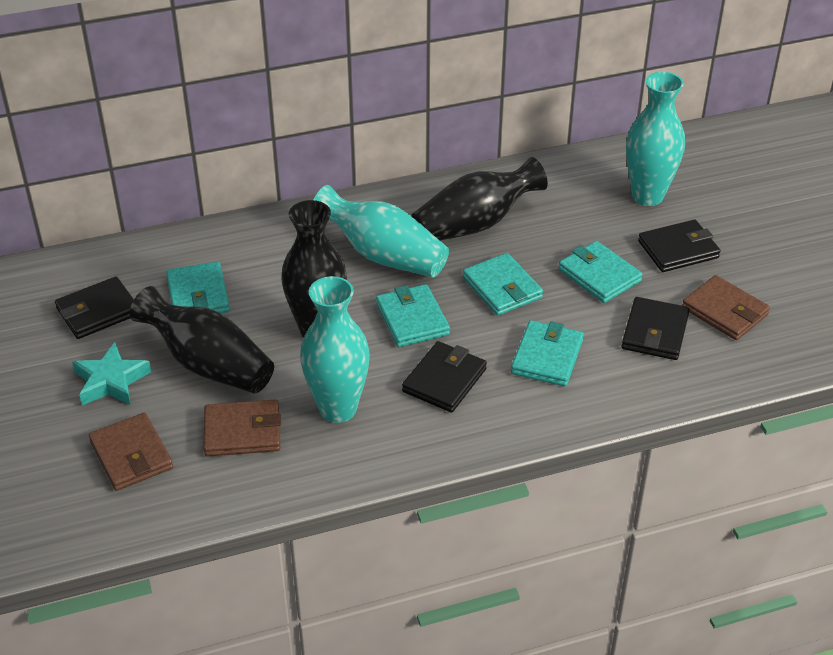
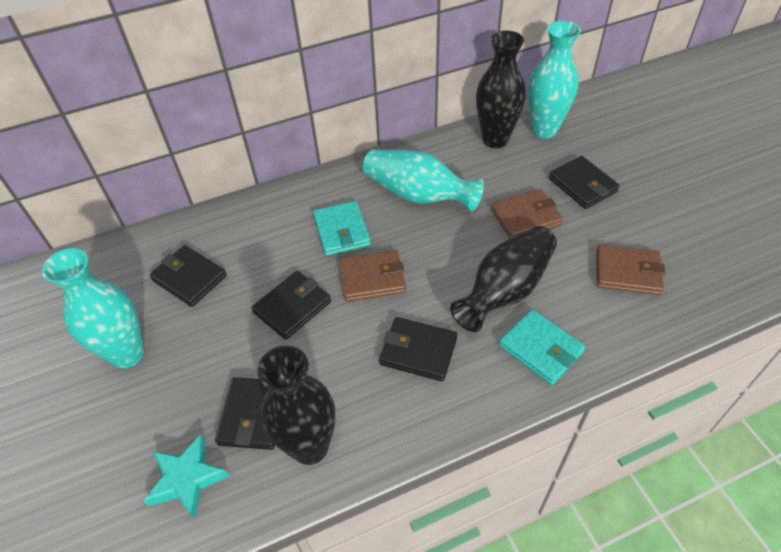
black wallet: 4 -> 5
turquoise wallet: 5 -> 2

